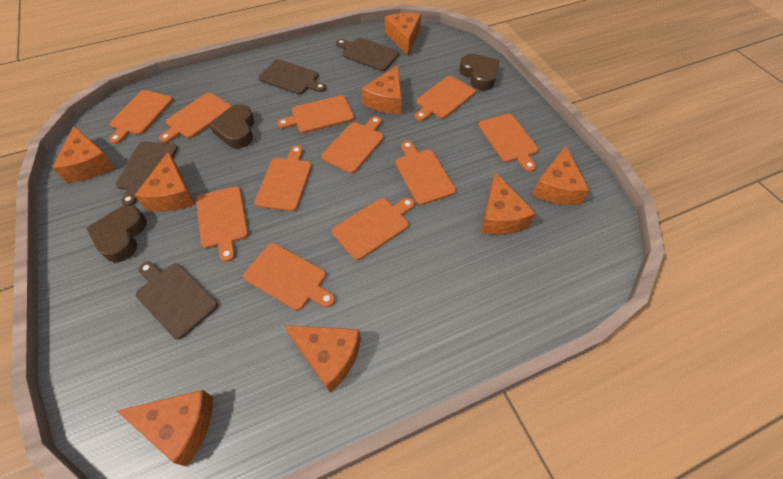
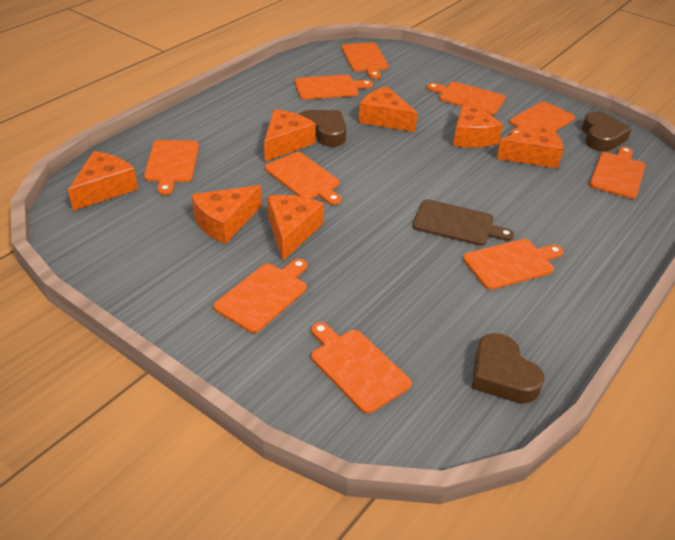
brown cutting board: 4 -> 1
orange cheese: 8 -> 7
orange cutting board: 11 -> 10

